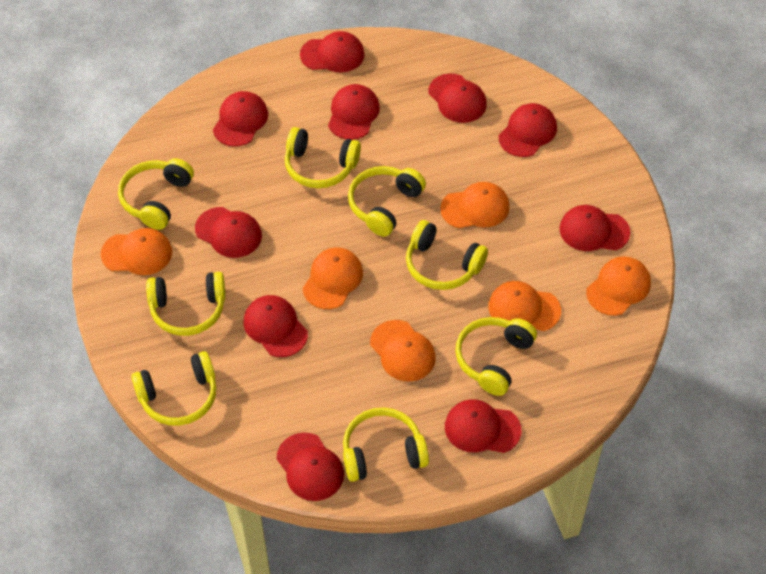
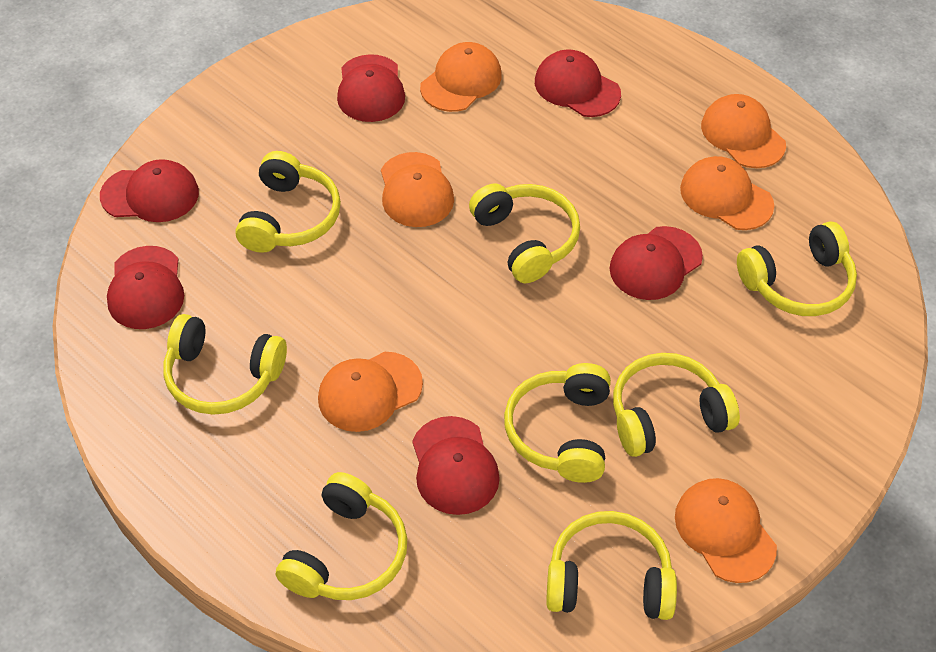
red cap: 10 -> 6

